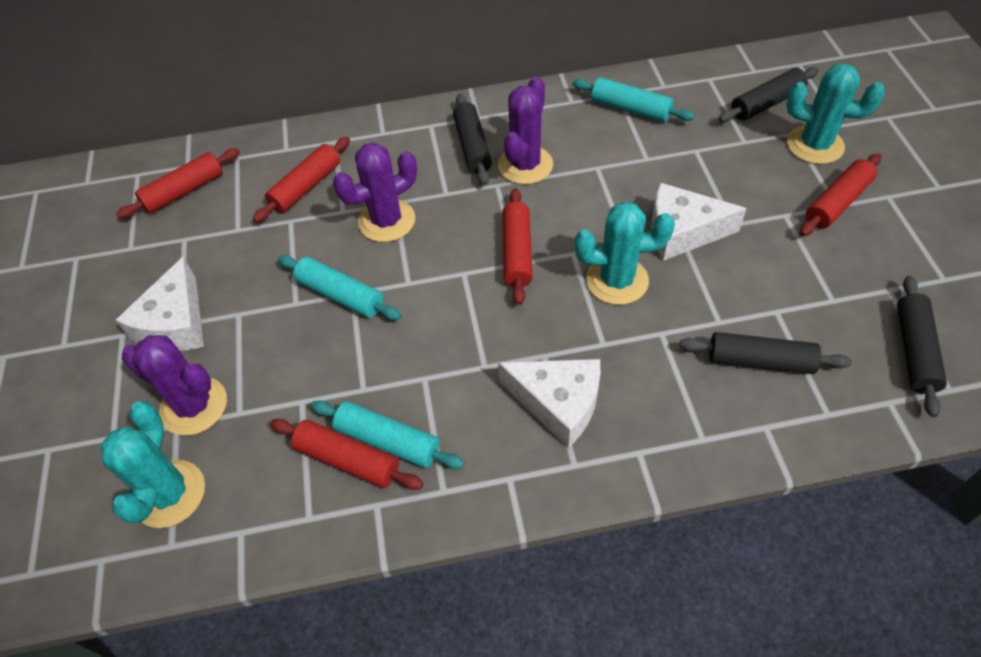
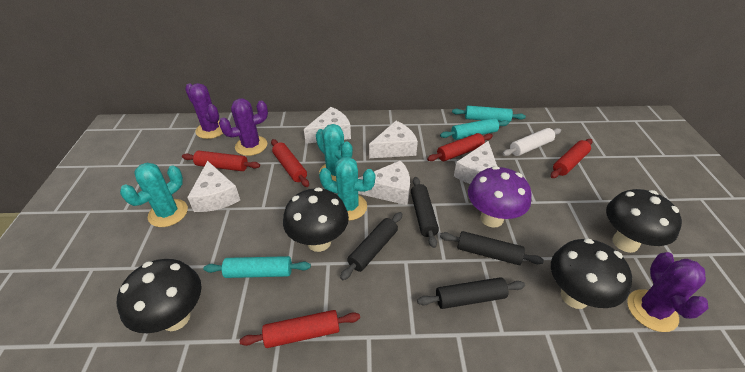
black mushroom: 0 -> 4
purple mushroom: 0 -> 1
white cheese: 3 -> 5
white rolling pin: 0 -> 1

